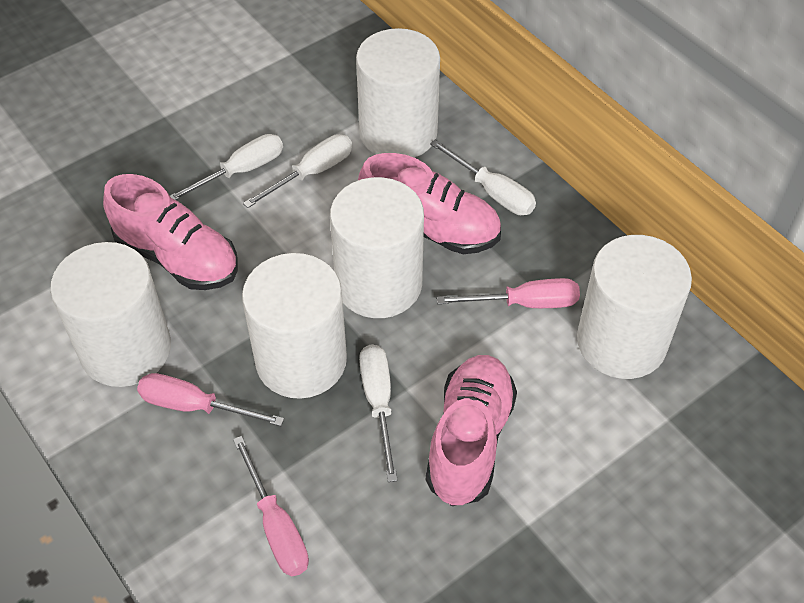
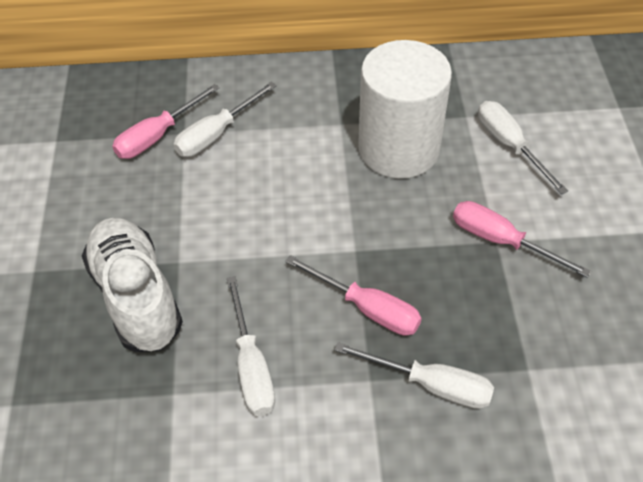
pink shoe: 3 -> 0
white cylinder: 5 -> 1
white shoe: 0 -> 1

